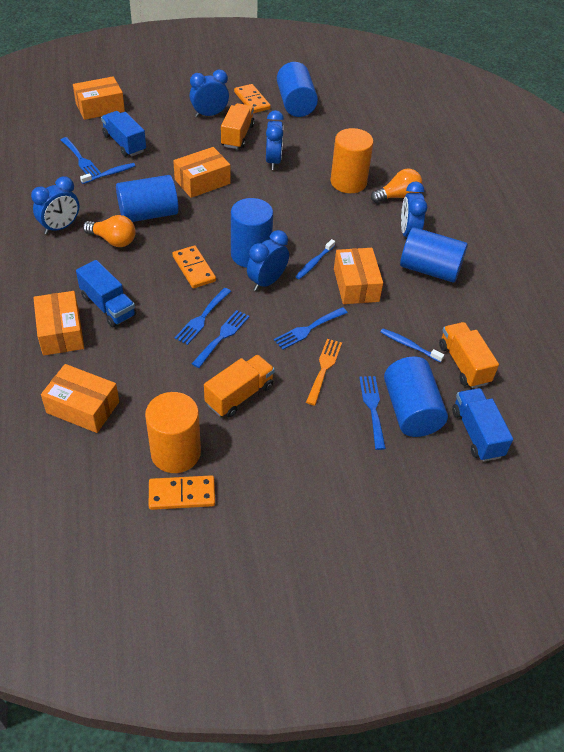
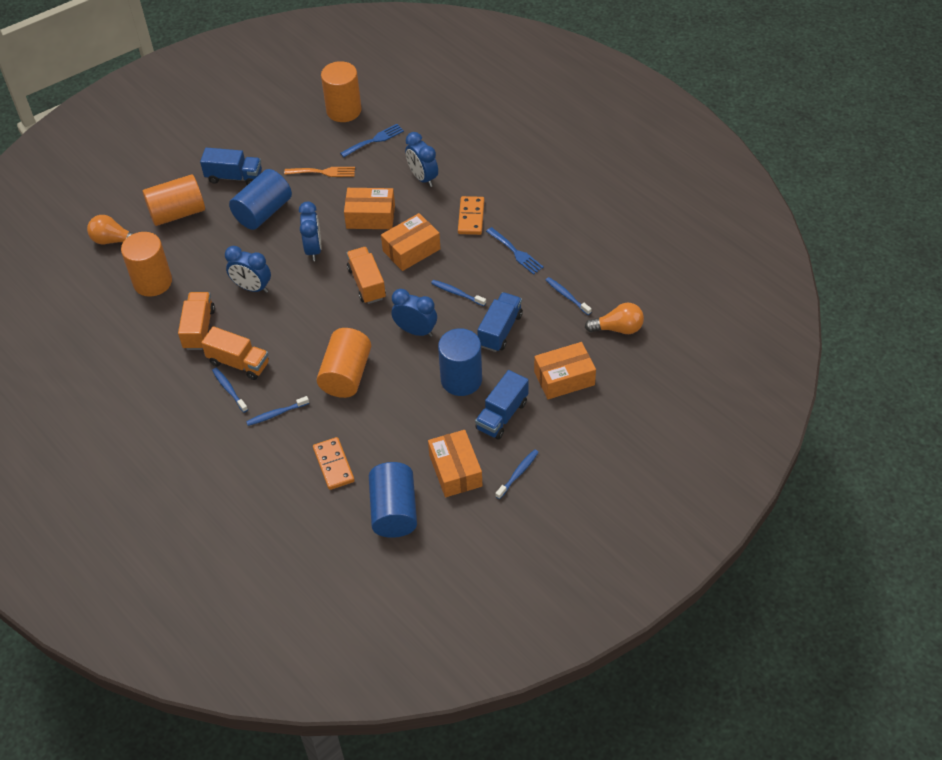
blue clock: 5 -> 4
blue cylinder: 5 -> 3
blue fork: 5 -> 2
blue toothbrush: 3 -> 5
orange box: 5 -> 4
orange cylinder: 2 -> 4
orange domino: 3 -> 2

